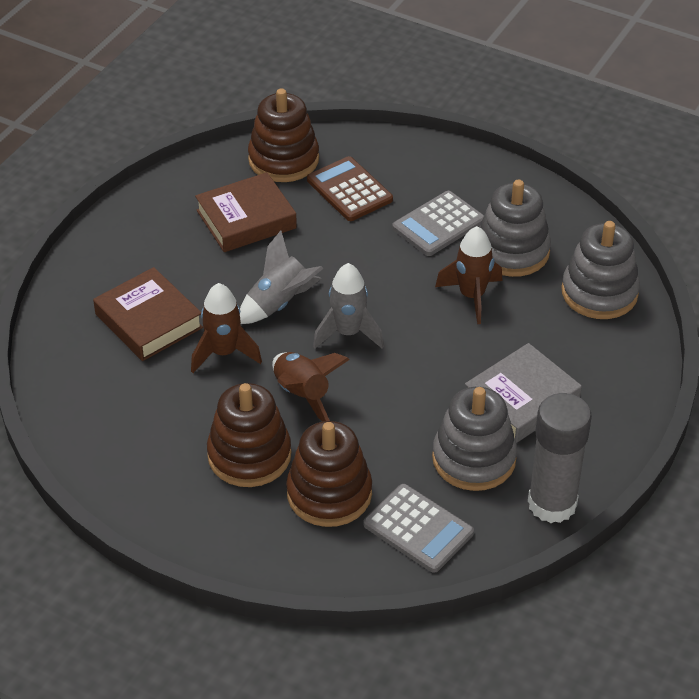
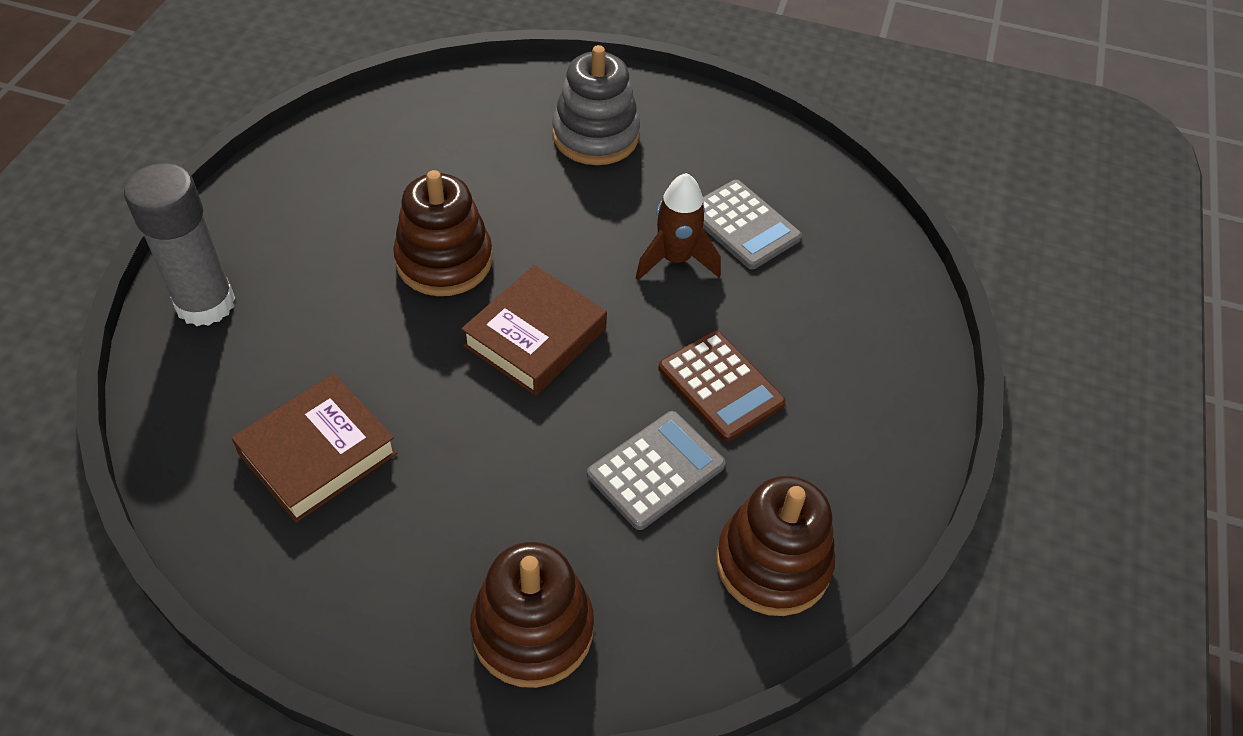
brown rocket: 3 -> 1
grey book: 1 -> 0
grey rocket: 2 -> 0
grey stacking toy: 3 -> 1

